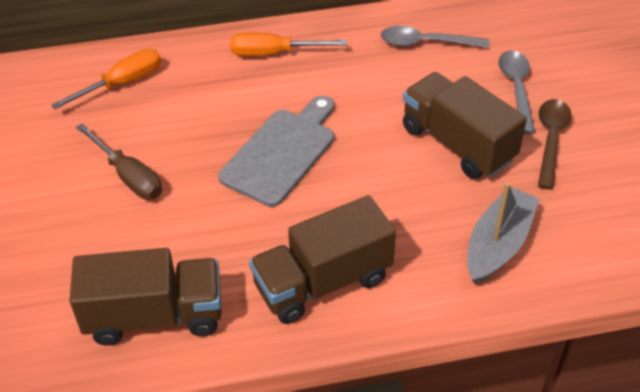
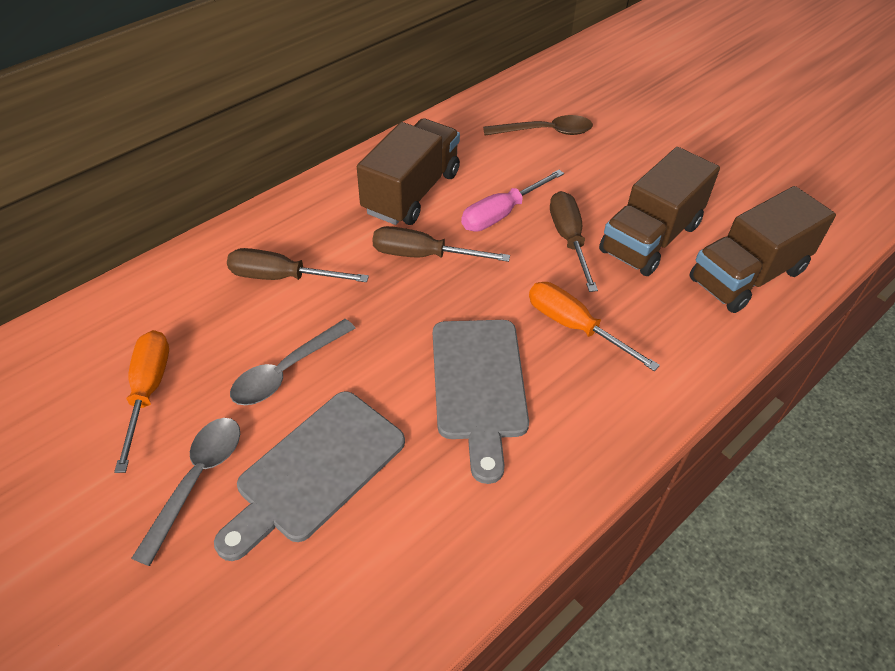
brown screwdriver: 1 -> 3
grey boat: 1 -> 0
grey cutting board: 1 -> 2
pink screwdriver: 0 -> 1

